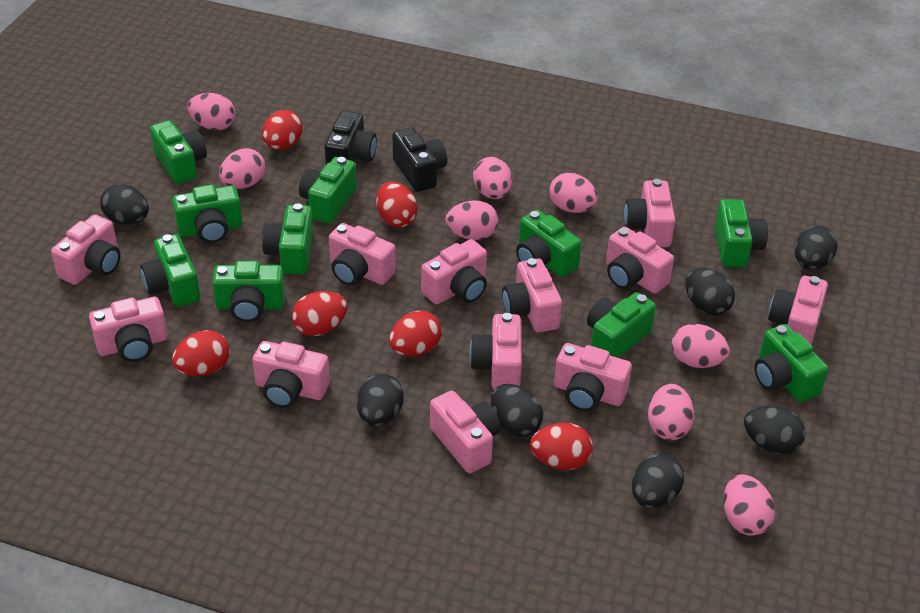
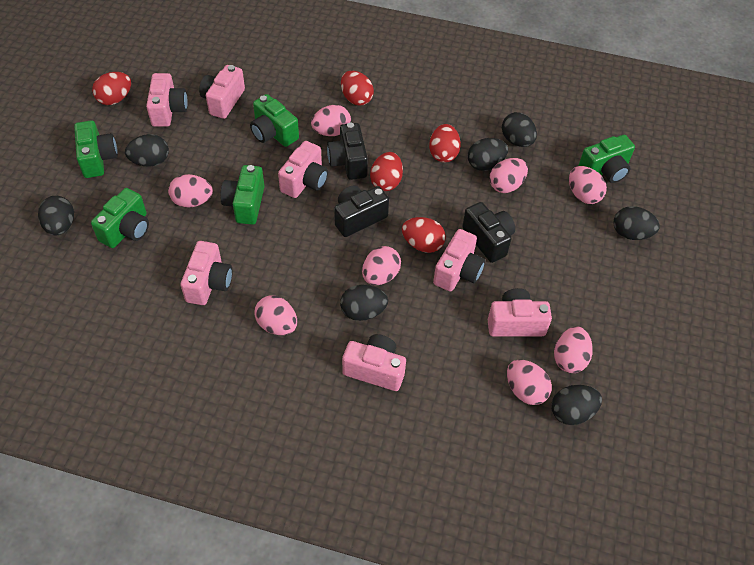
black camera: 2 -> 3
green camera: 10 -> 5
pink camera: 12 -> 7
red egg: 6 -> 5

